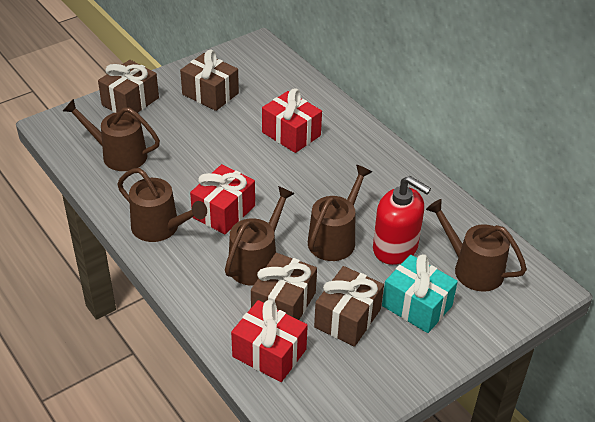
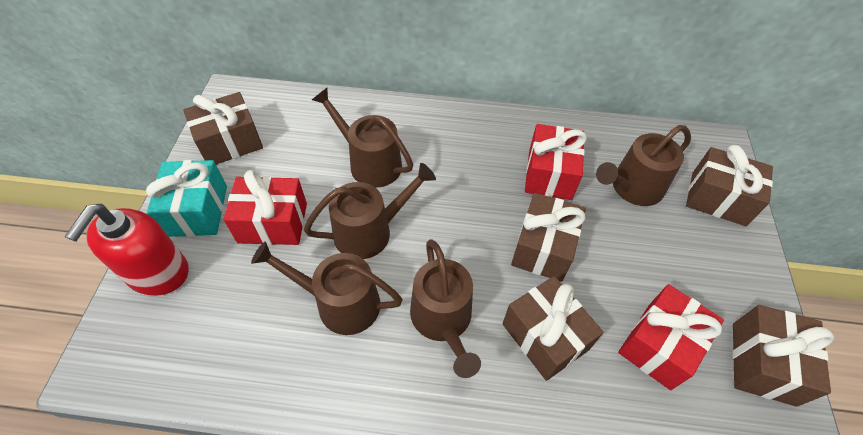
brown gift: 4 -> 5

